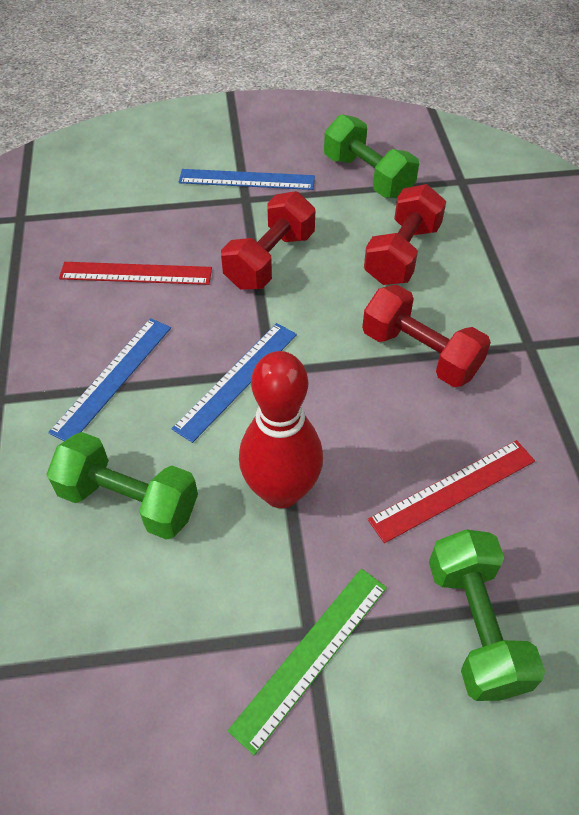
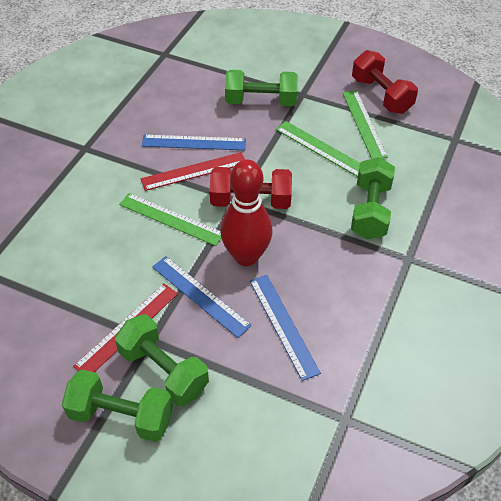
green dumbbell: 3 -> 4
green ruler: 1 -> 3
red dumbbell: 3 -> 2

